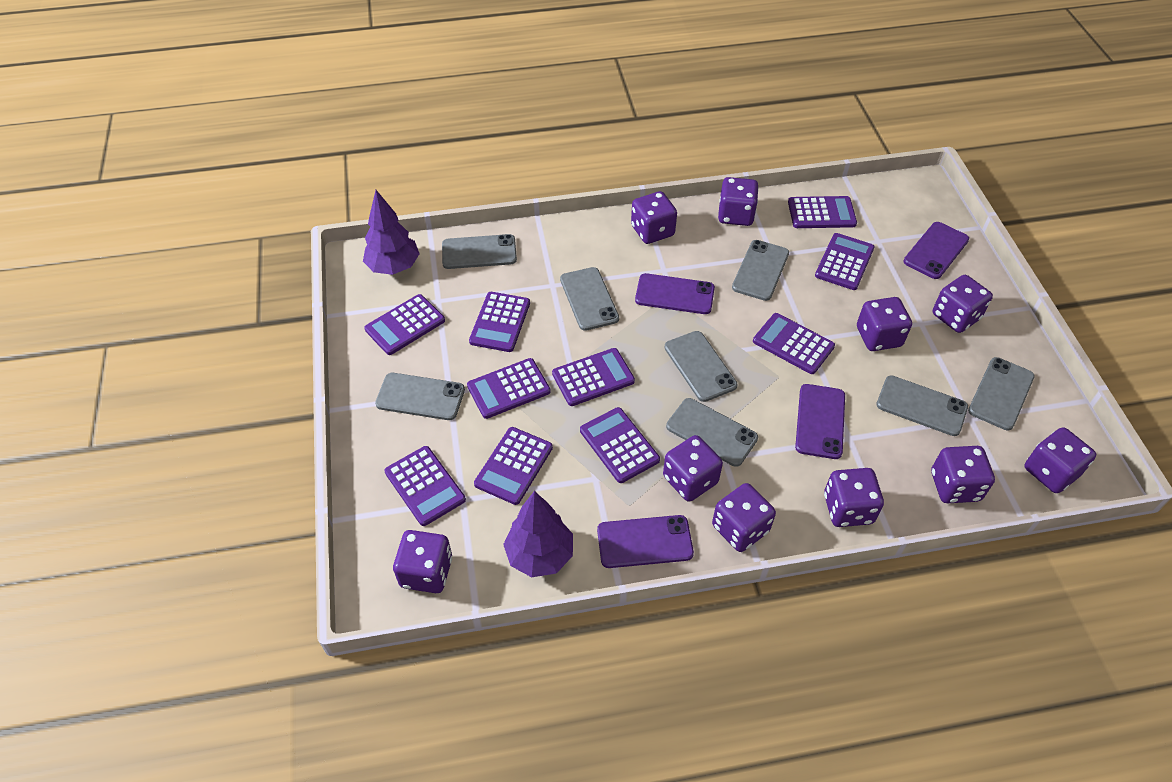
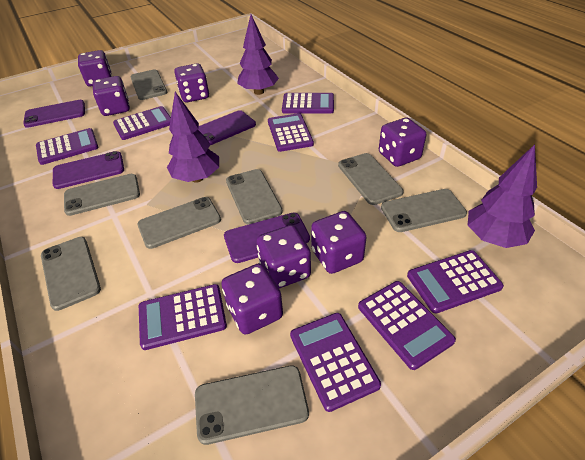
purple calculator: 10 -> 8
purple dice: 10 -> 7
purple tree: 2 -> 3

